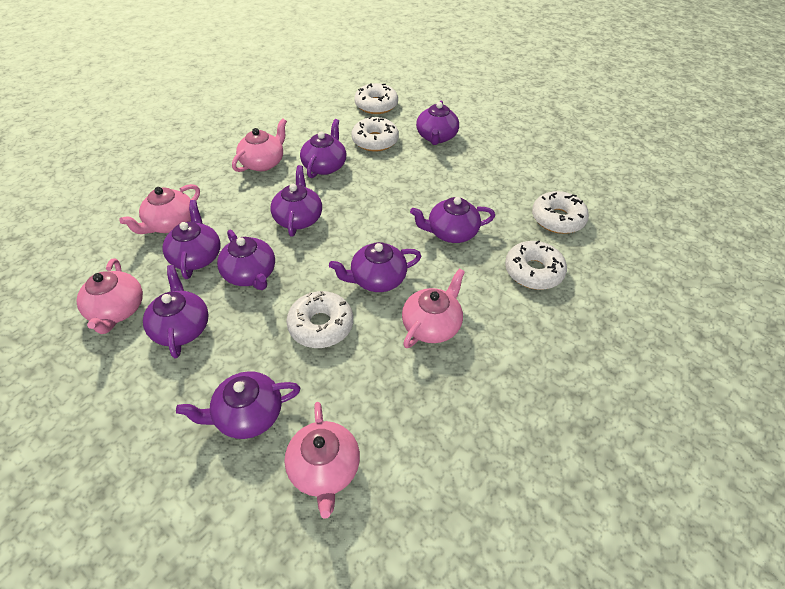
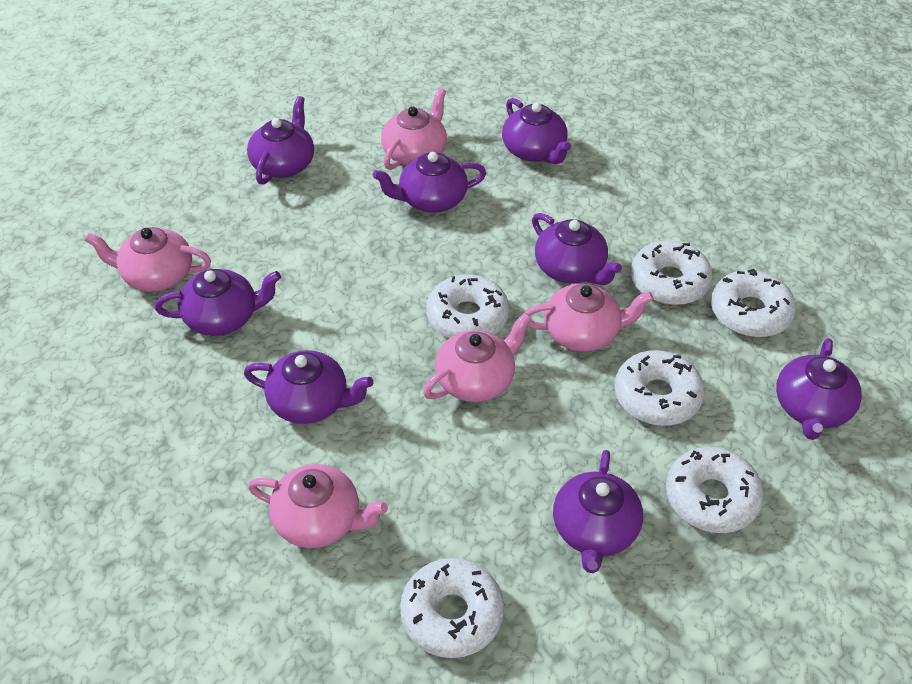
purple teapot: 9 -> 8
white donut: 5 -> 6

